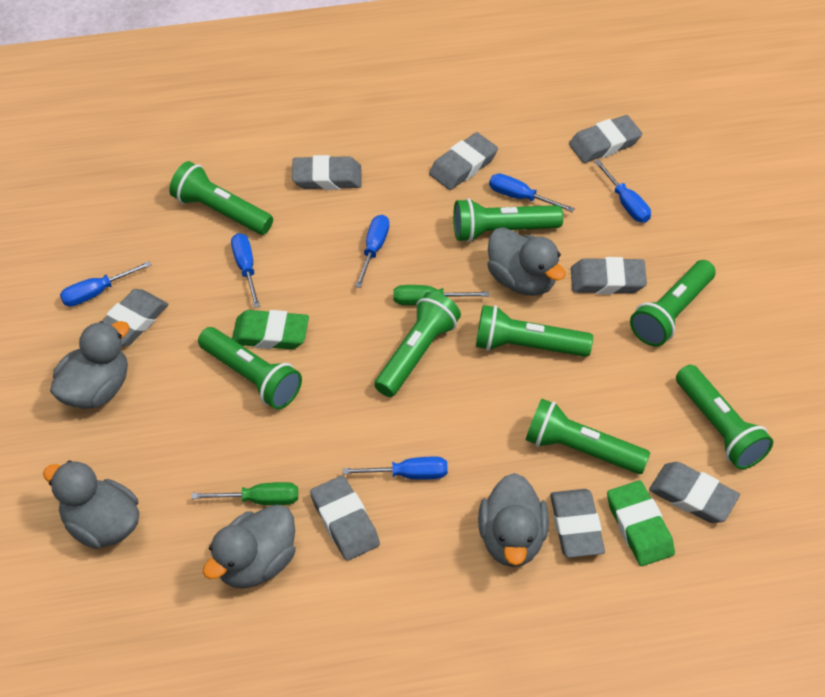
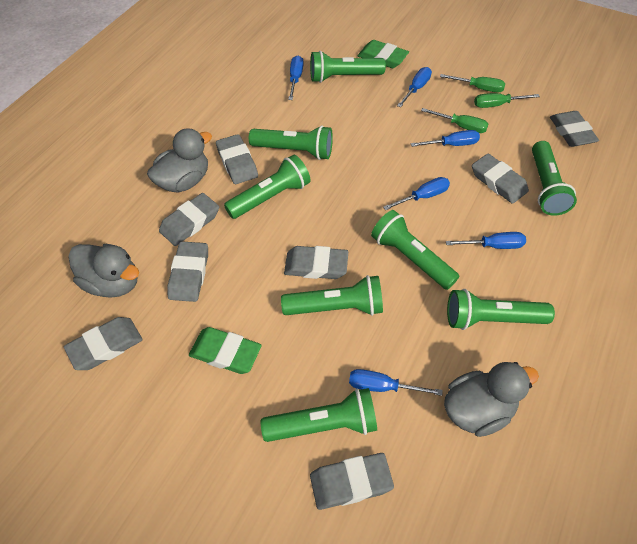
green screwdriver: 2 -> 3
grey duck: 5 -> 3

